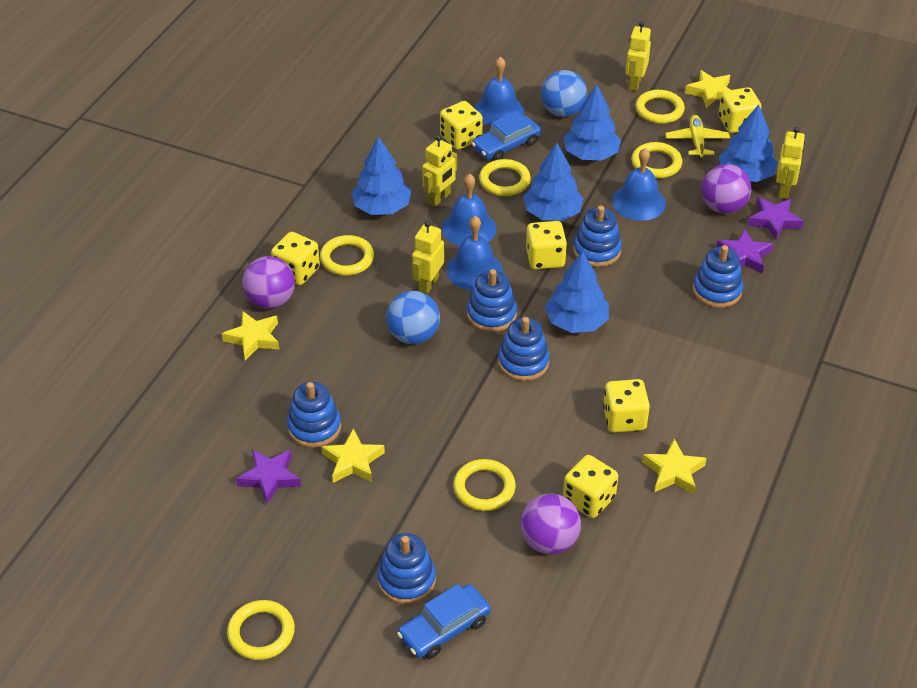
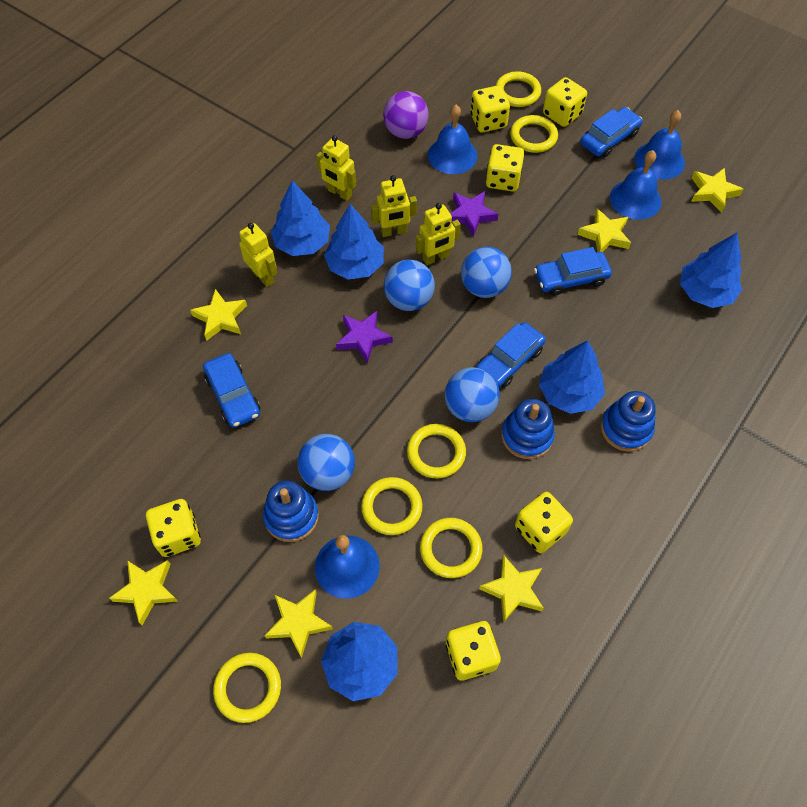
blue ball: 2 -> 4
blue car: 2 -> 4
blue stacking toy: 6 -> 3
purple ball: 3 -> 1
purple star: 3 -> 2
yellow plane: 1 -> 0
yellow star: 4 -> 6

